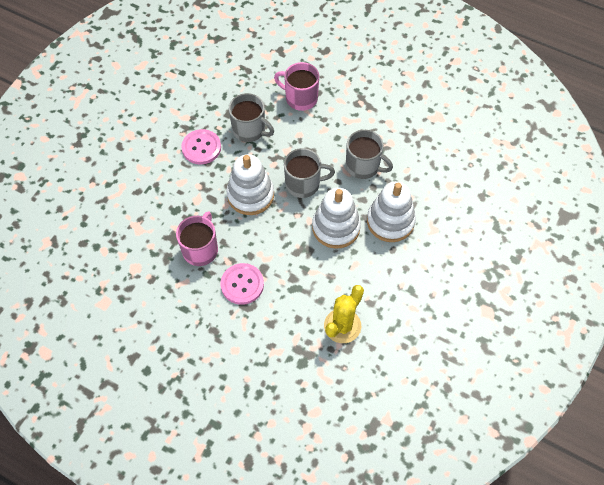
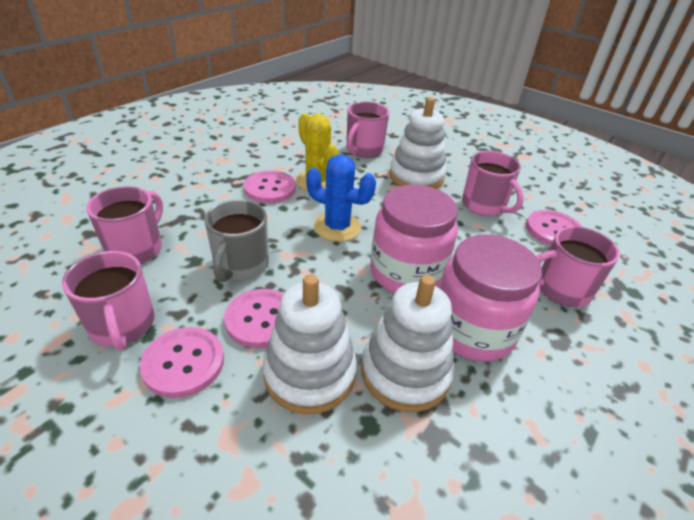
blue cactus: 0 -> 1
grey mug: 3 -> 1
pink button: 2 -> 4
pink jar: 0 -> 2
pink mug: 2 -> 5

